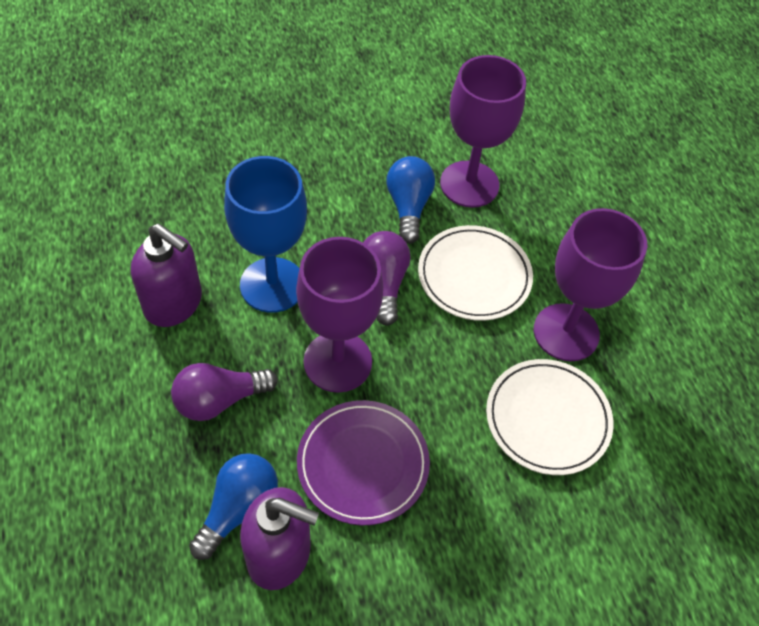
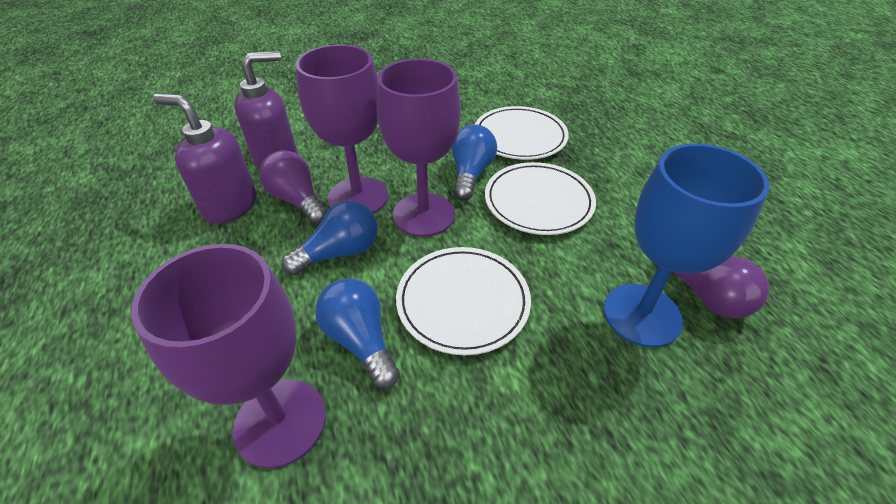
blue light bulb: 2 -> 3
purple plate: 1 -> 0
white plate: 2 -> 3

